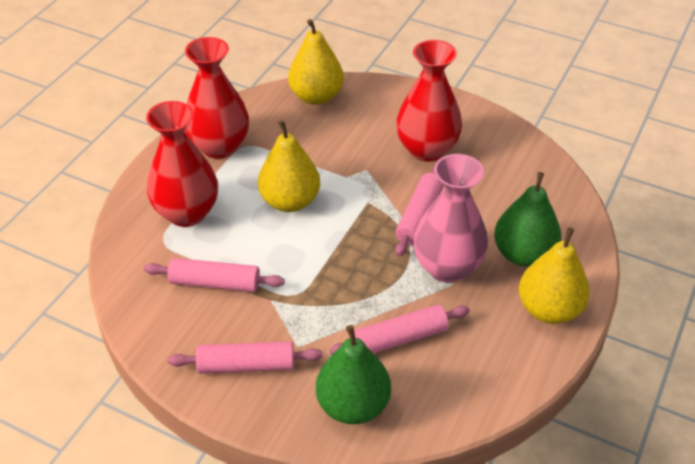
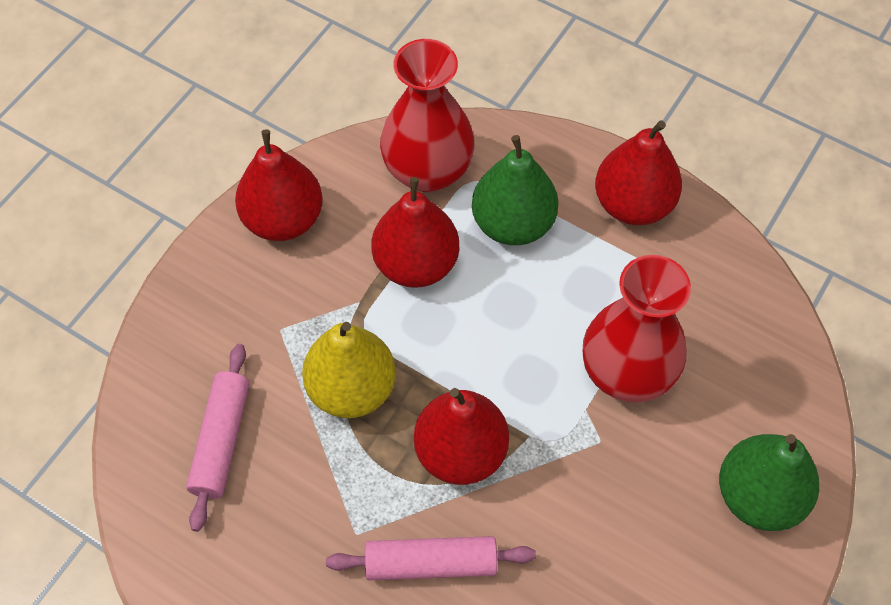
pink rolling pin: 4 -> 2
pink vase: 1 -> 0
red pear: 0 -> 4
red vase: 3 -> 2
yellow pear: 3 -> 1

